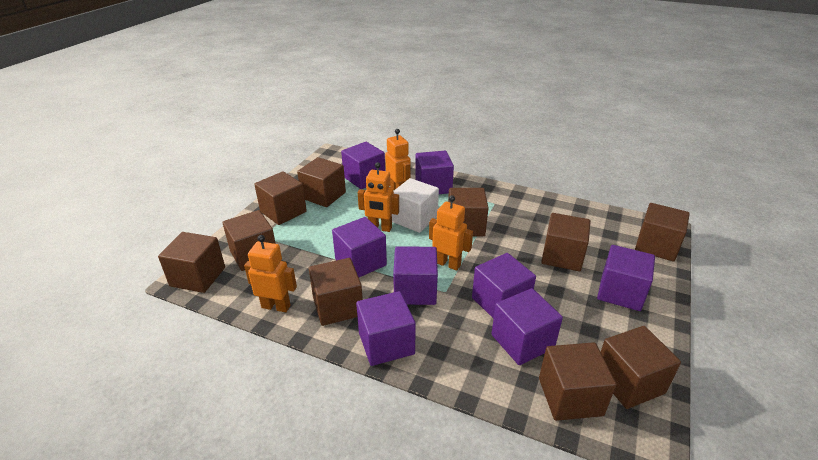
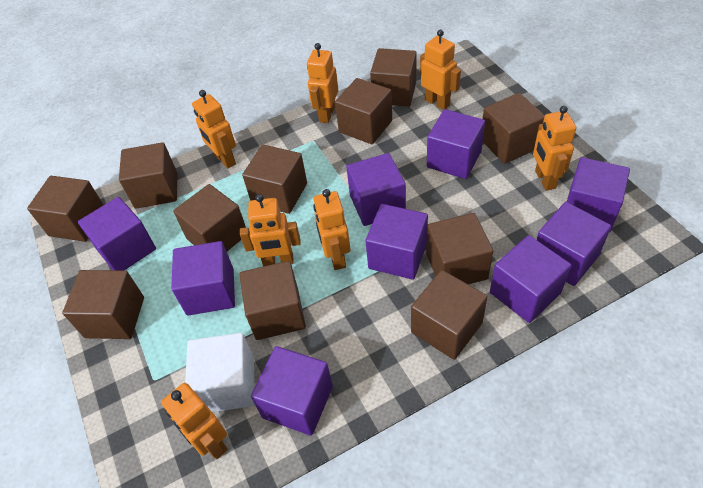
brown cube: 10 -> 11
orange robot: 4 -> 7
purple cube: 8 -> 9

